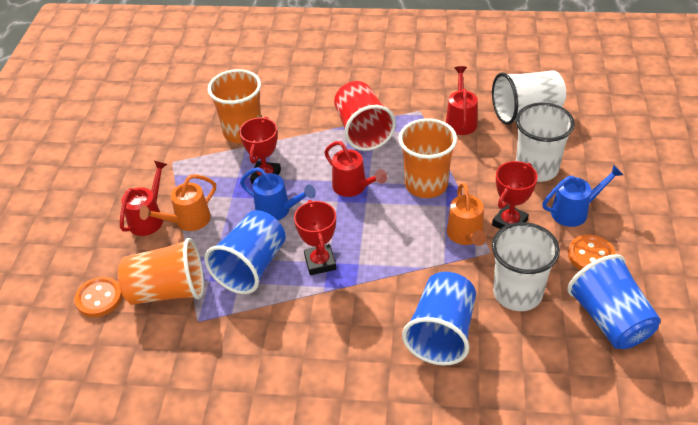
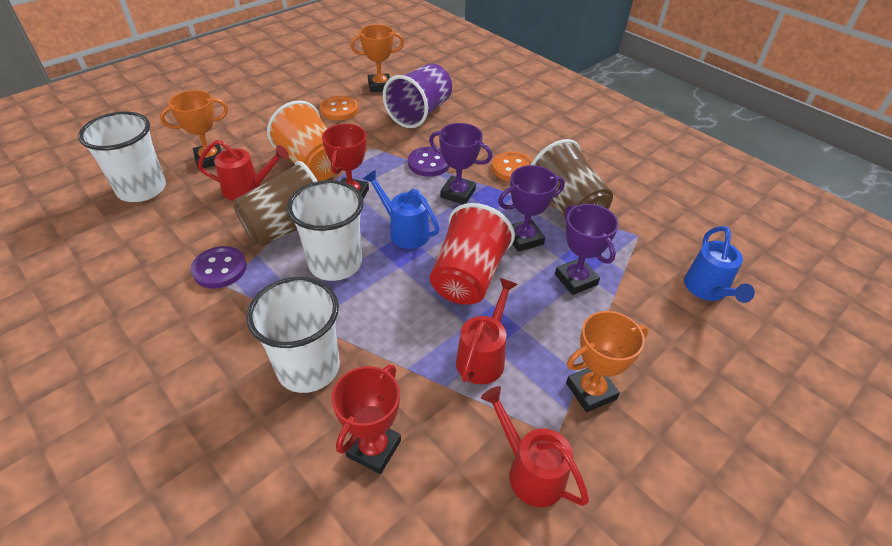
blue cup: 3 -> 0
brown cup: 0 -> 2
orange cup: 3 -> 1
orange trophy: 0 -> 3
orange watering can: 2 -> 0
purple button: 0 -> 2
purple cup: 0 -> 1
purple trophy: 0 -> 3
red trophy: 3 -> 2

